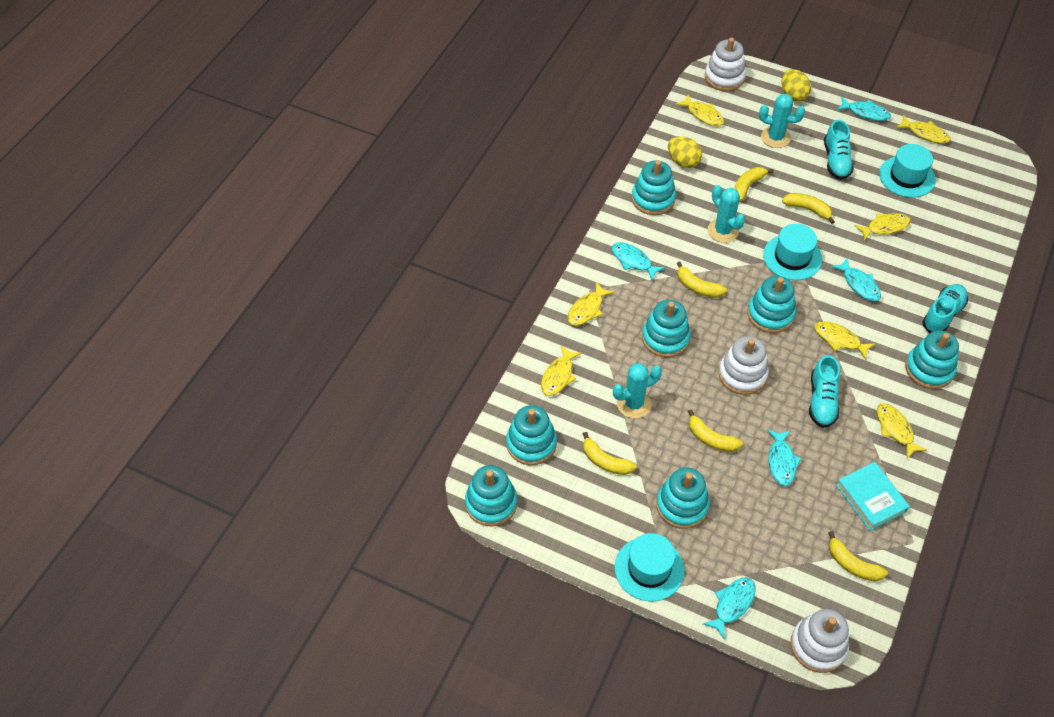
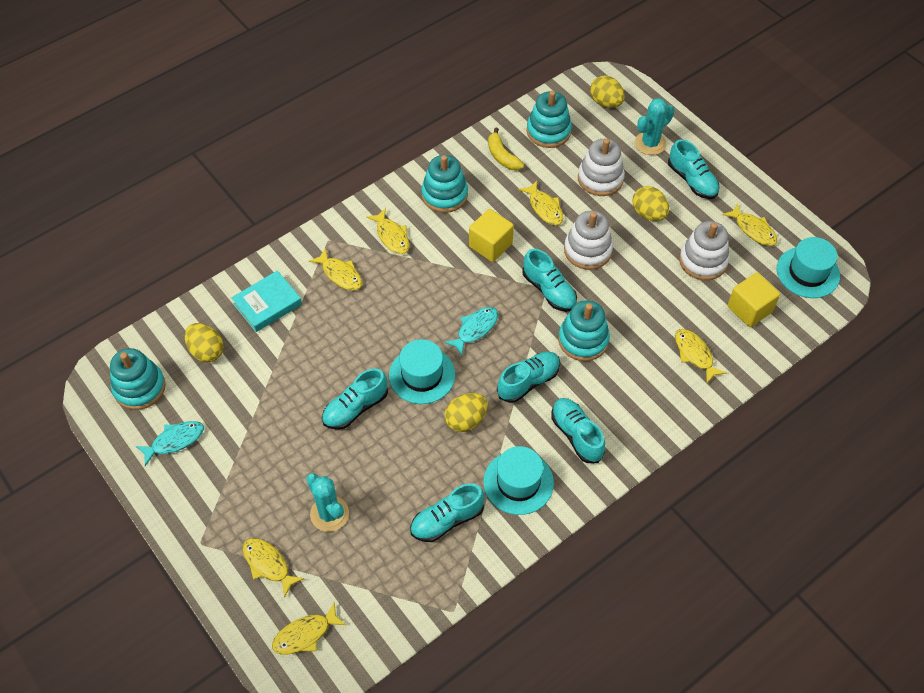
turquoise cactus: 3 -> 2
turquoise fish: 5 -> 2
turquoise shoe: 3 -> 6
turquoise stacking toy: 7 -> 4
yellow banana: 6 -> 1
yellow cube: 0 -> 2
yellow egg: 2 -> 4

